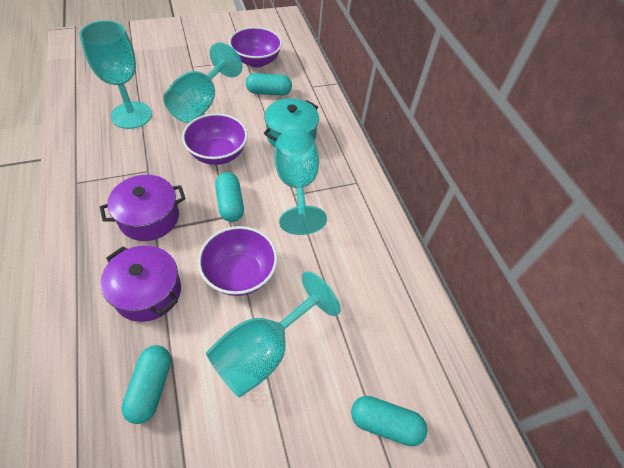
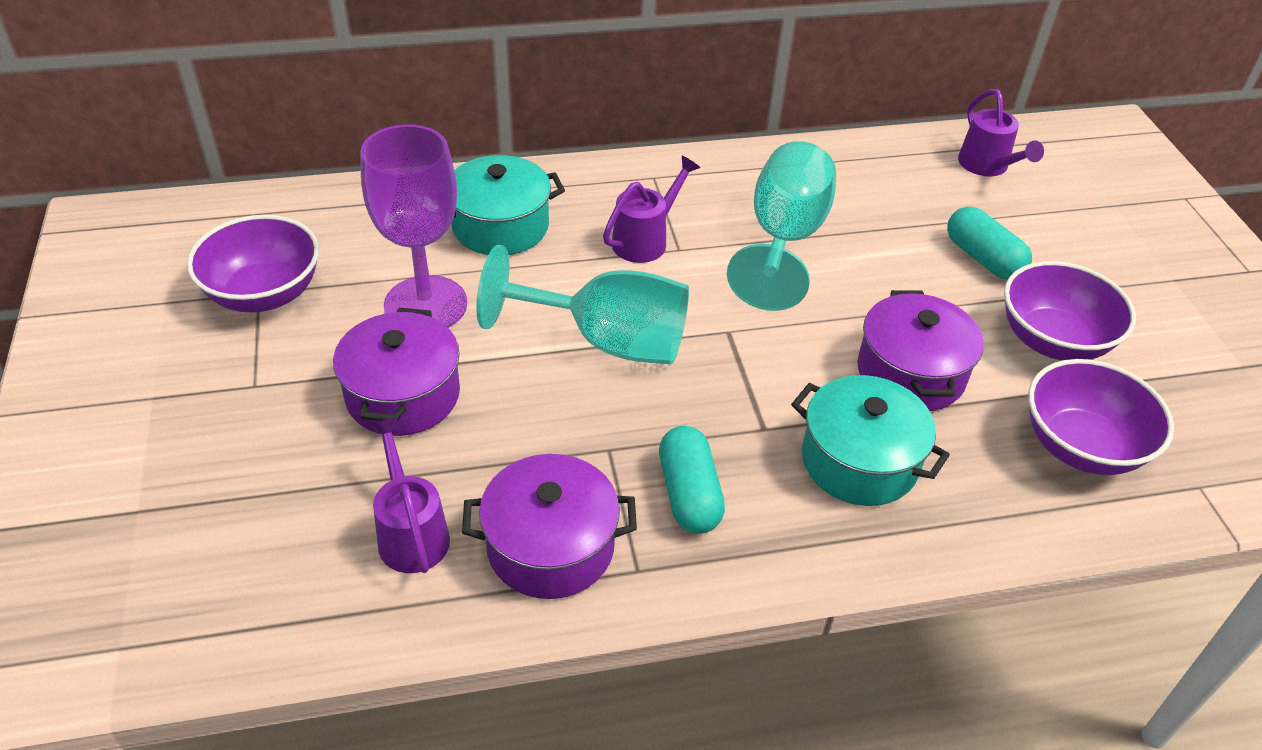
purple goblet: 0 -> 1
purple pot: 2 -> 3
purple watering can: 0 -> 3
turquoise capsule: 4 -> 2
turquoise goblet: 4 -> 2
turquoise pot: 1 -> 2

